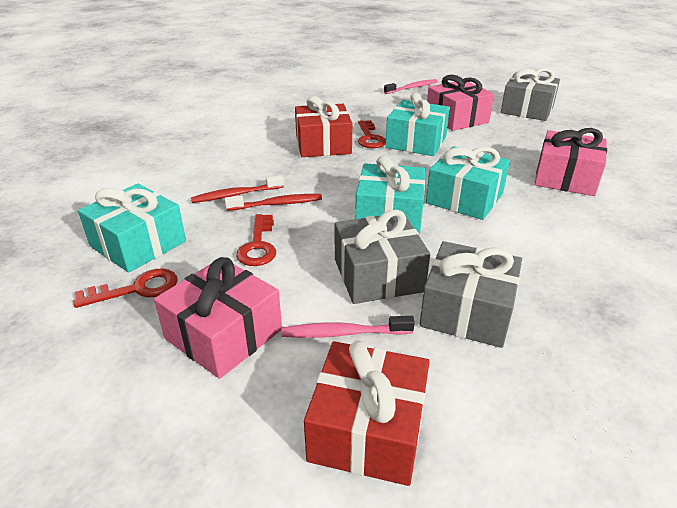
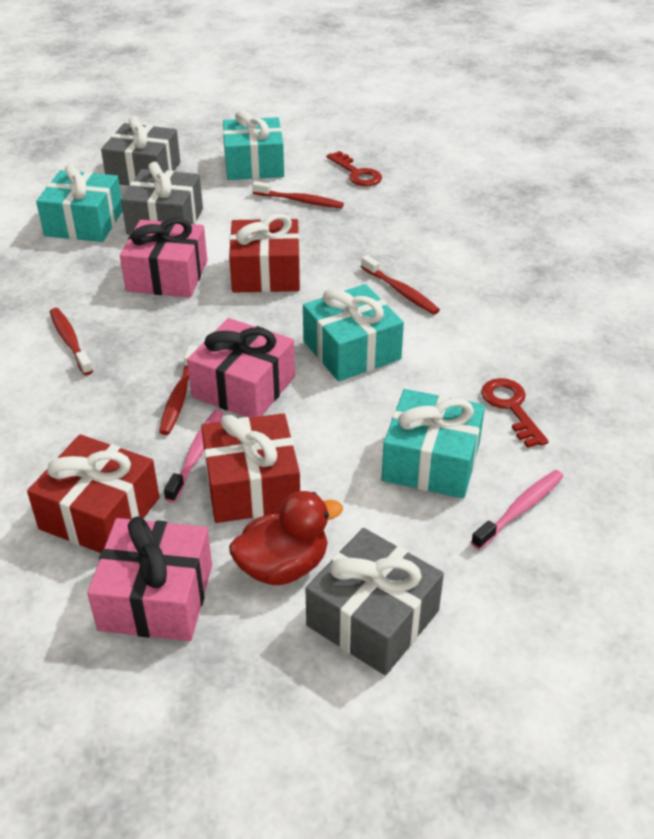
red duck: 0 -> 1
red gift: 2 -> 3
red key: 3 -> 2
red toothbrush: 2 -> 4

